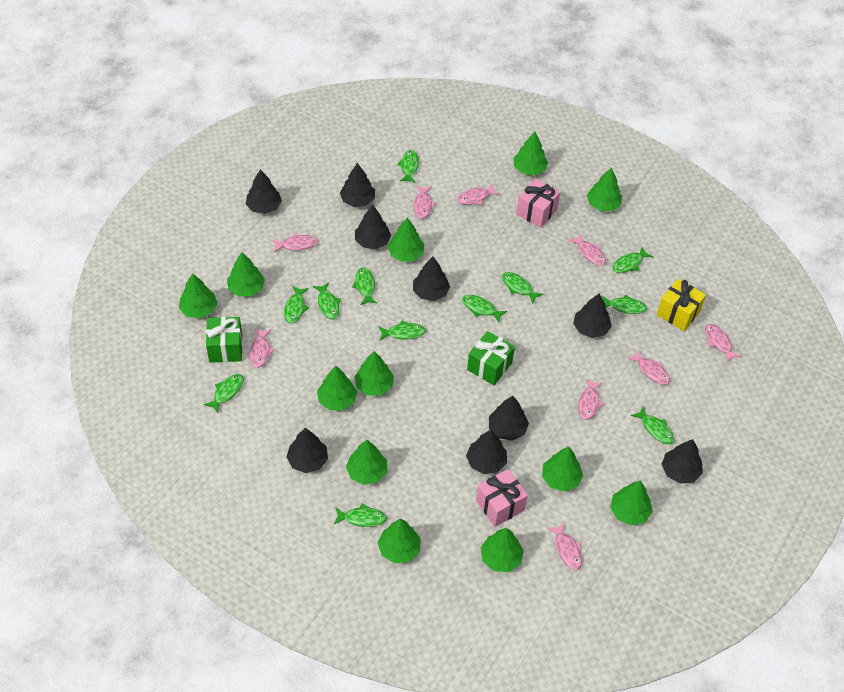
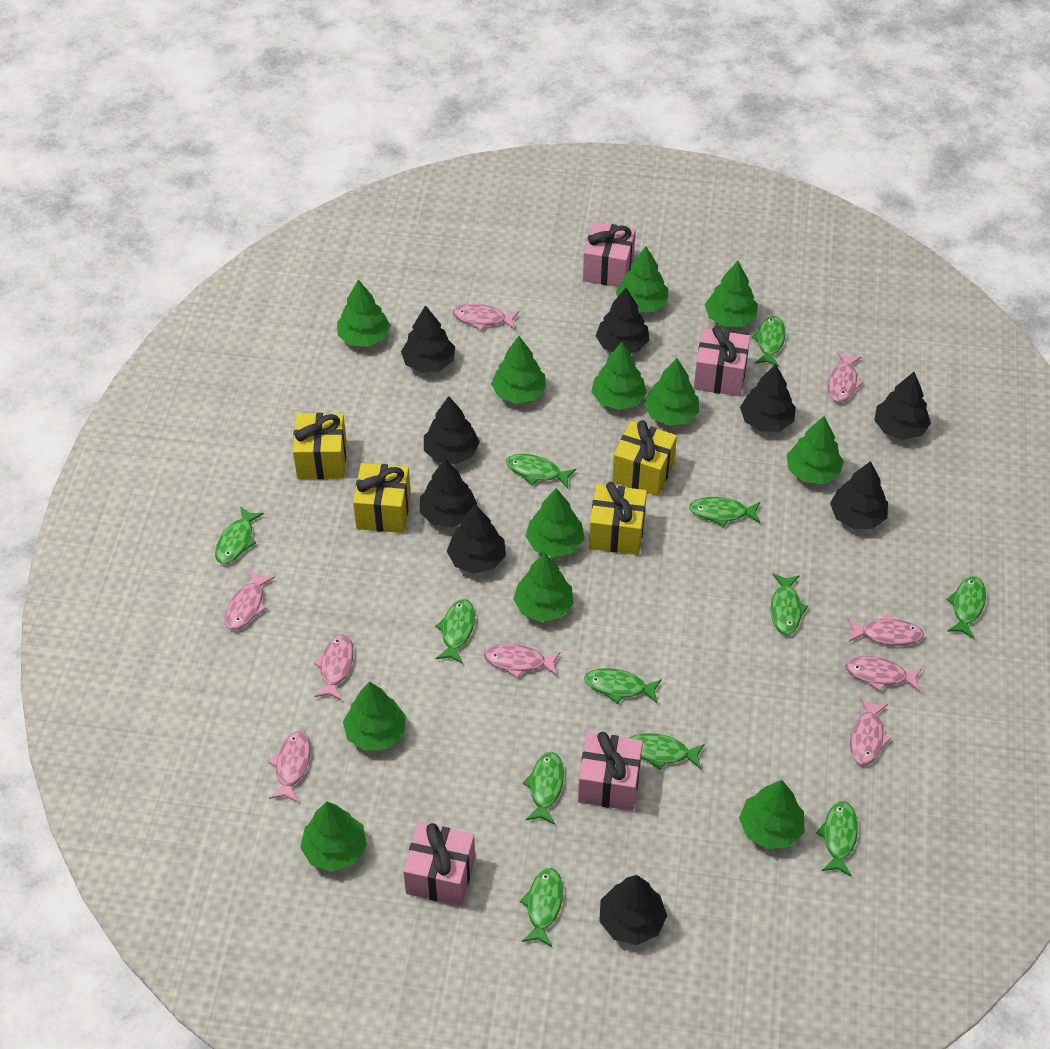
green gift: 2 -> 0
pink gift: 2 -> 4
yellow gift: 1 -> 4

